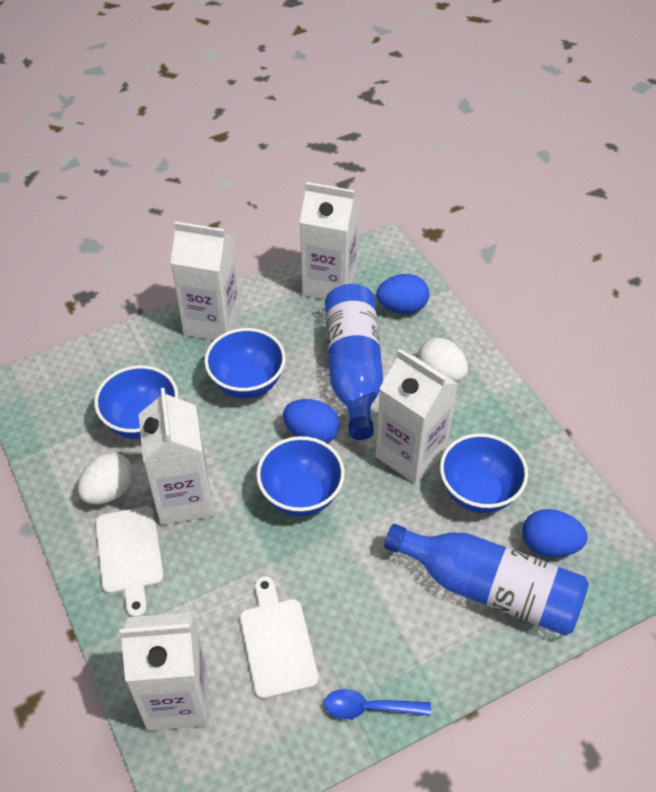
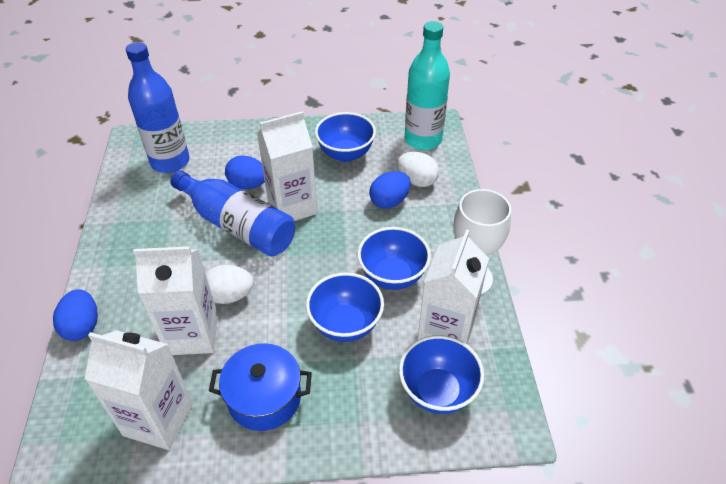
blue pot: 0 -> 1
blue spoon: 1 -> 0
turquoise bottle: 0 -> 1
white carton: 5 -> 4
white cutting board: 2 -> 0
white goblet: 0 -> 1

